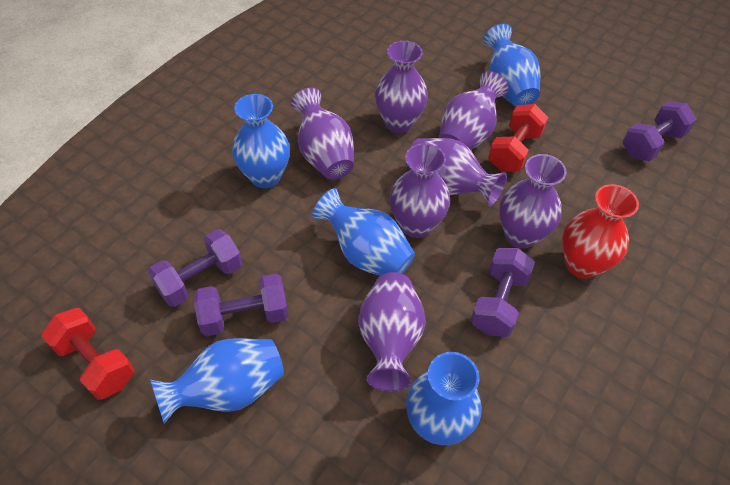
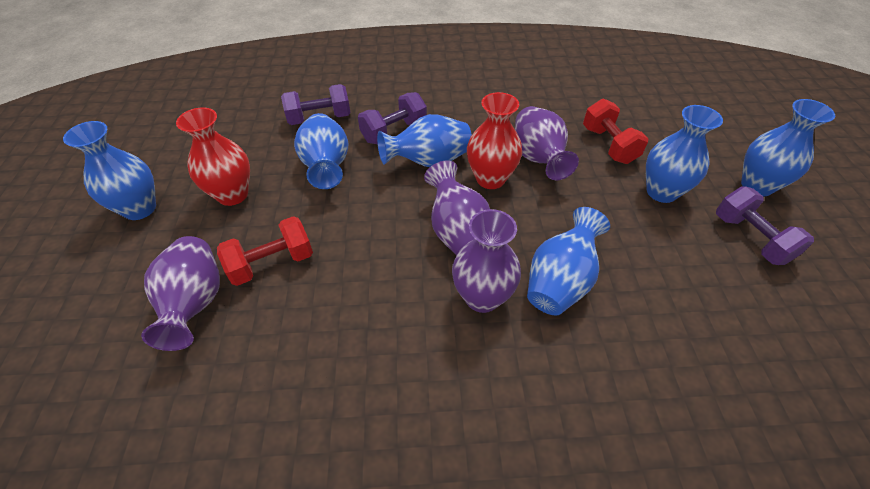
blue vase: 5 -> 6
purple dumbbell: 4 -> 3
purple vase: 7 -> 4
red vase: 1 -> 2

